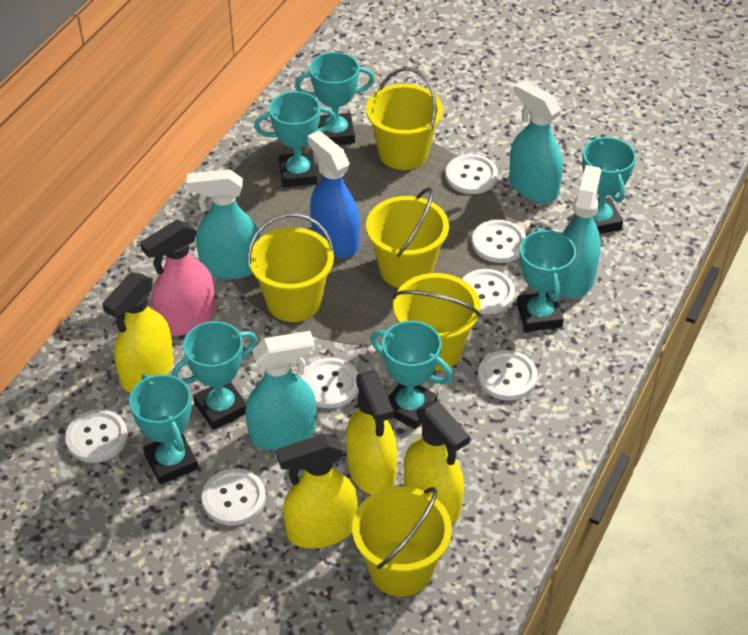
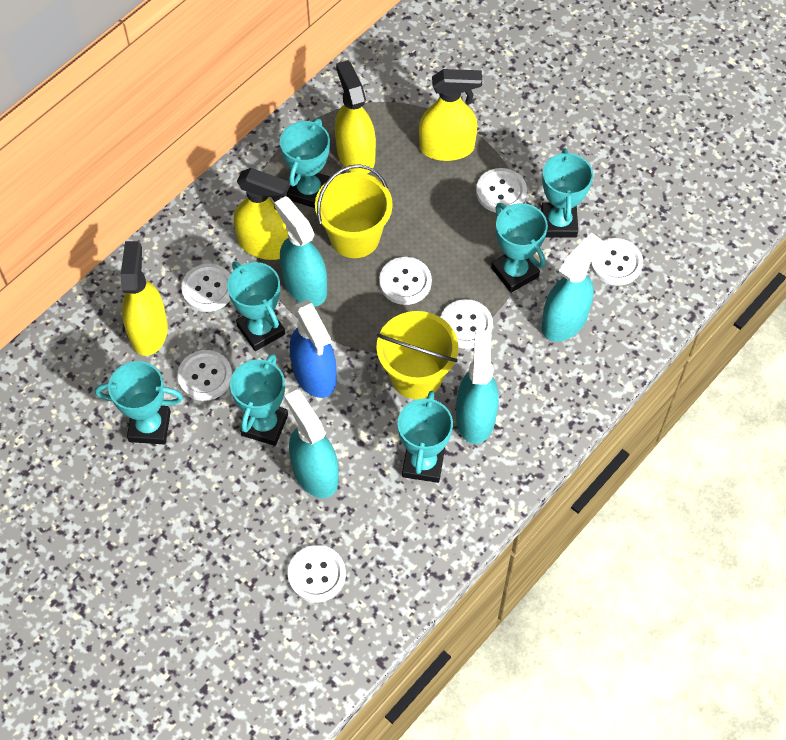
pink spray bottle: 1 -> 0
yellow bucket: 5 -> 2

